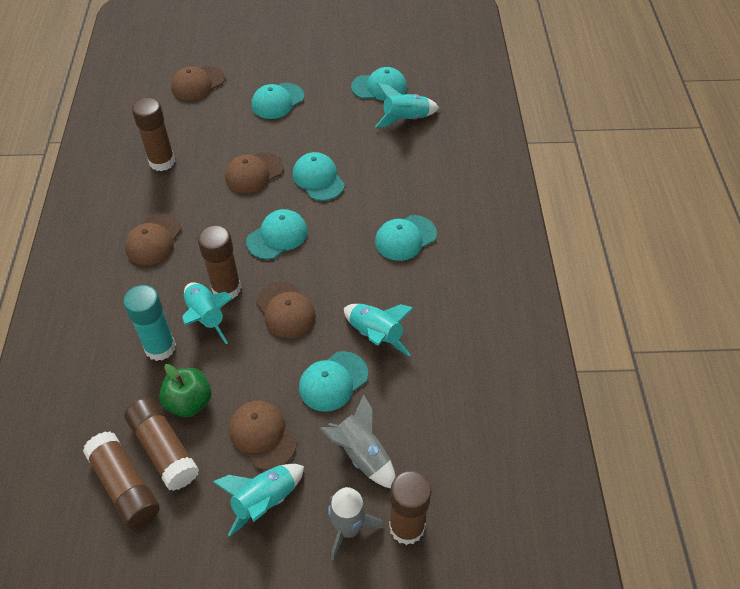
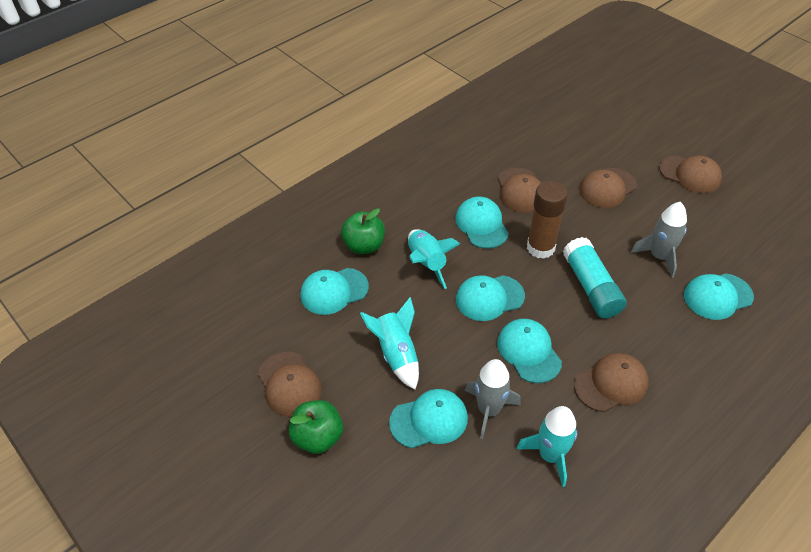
brown glue stick: 5 -> 1
green apple: 1 -> 2
turquoise rocket: 4 -> 3

